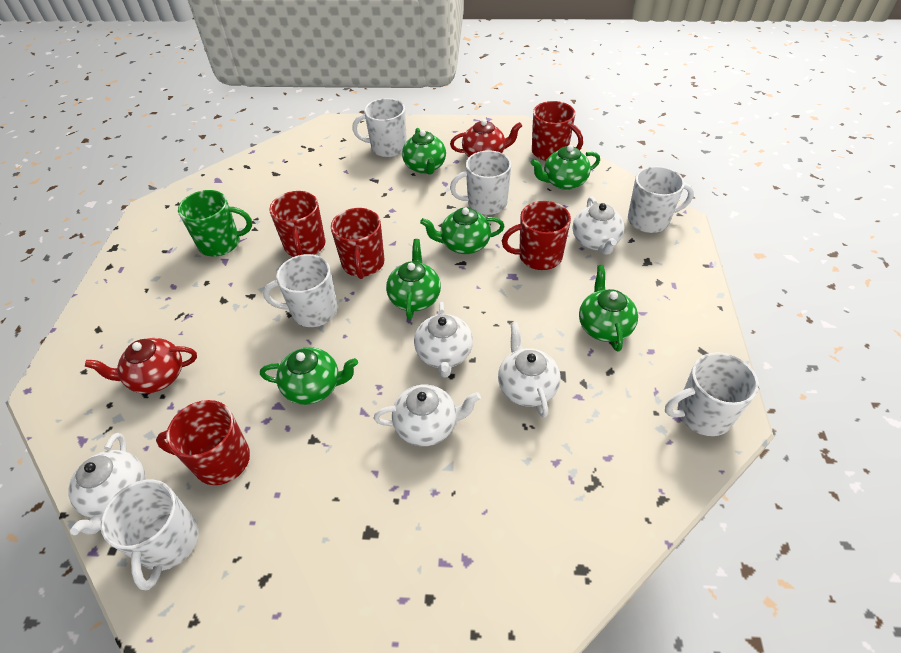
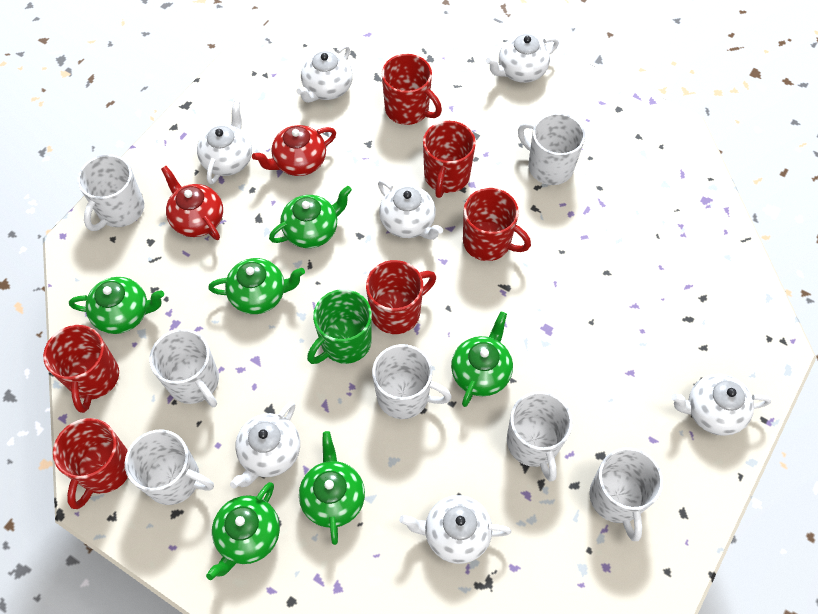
red mug: 5 -> 6
white mug: 6 -> 7
white teapot: 5 -> 7

